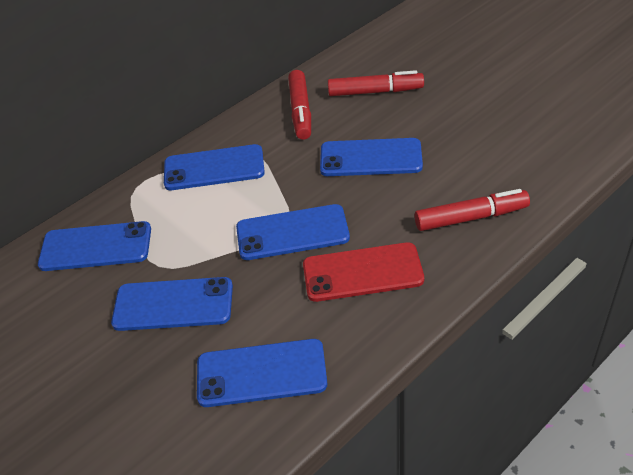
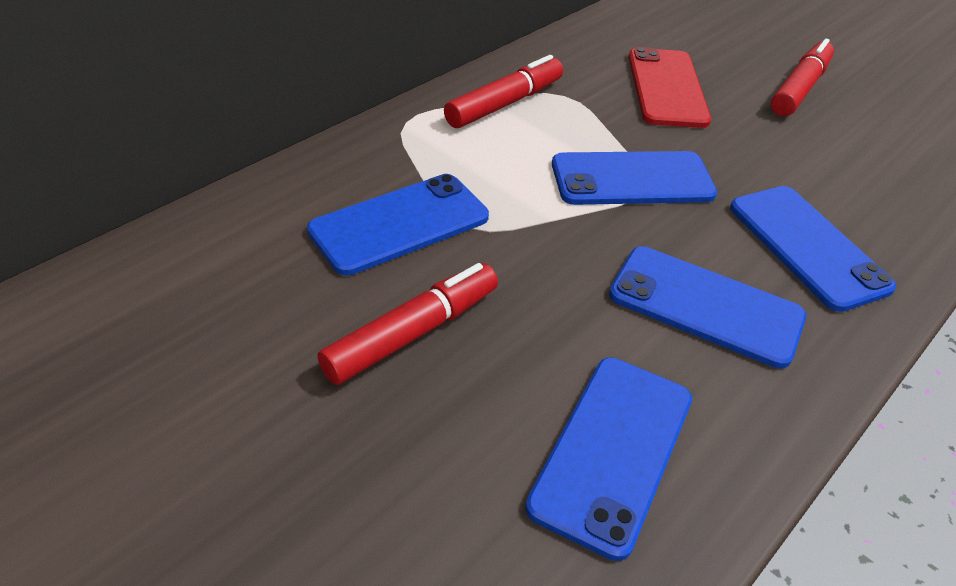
blue phone: 6 -> 5

